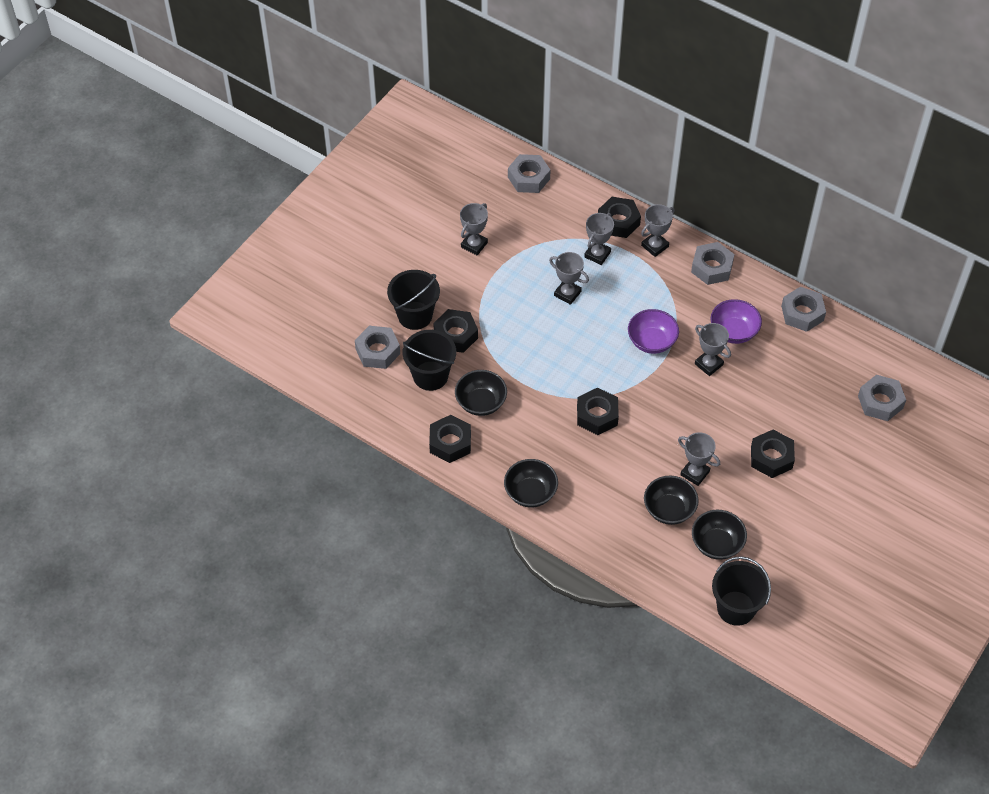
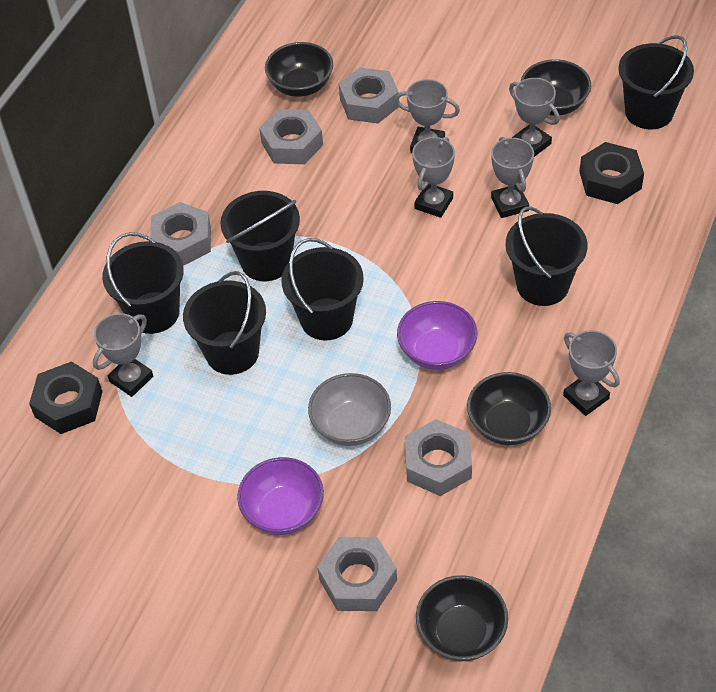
black bucket: 3 -> 6
black nut: 5 -> 2
grey bowl: 0 -> 1

